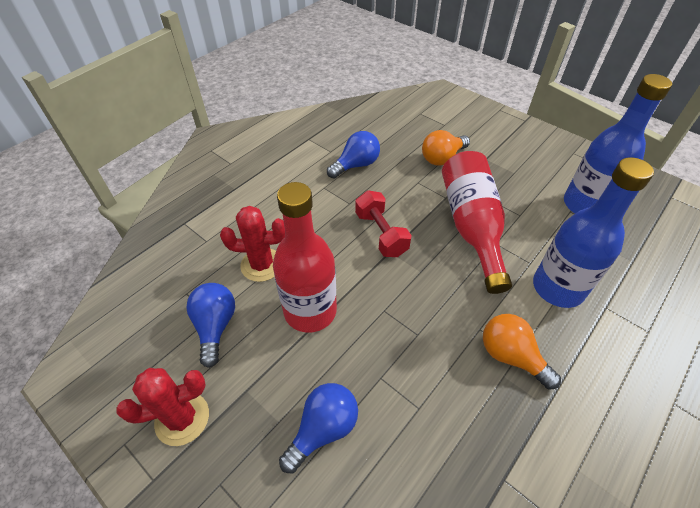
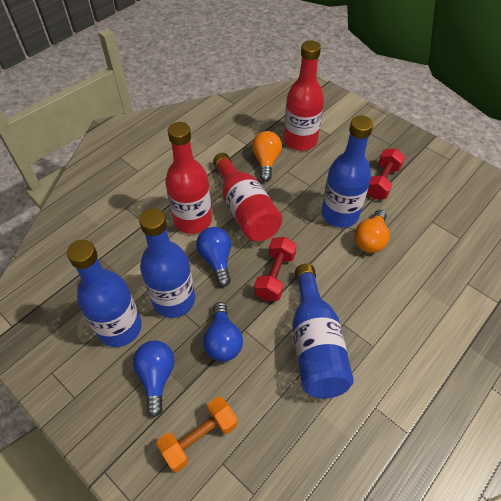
blue bottle: 2 -> 4
orange dumbbell: 0 -> 1
red bottle: 2 -> 3
red cactus: 2 -> 0
red dumbbell: 1 -> 2

